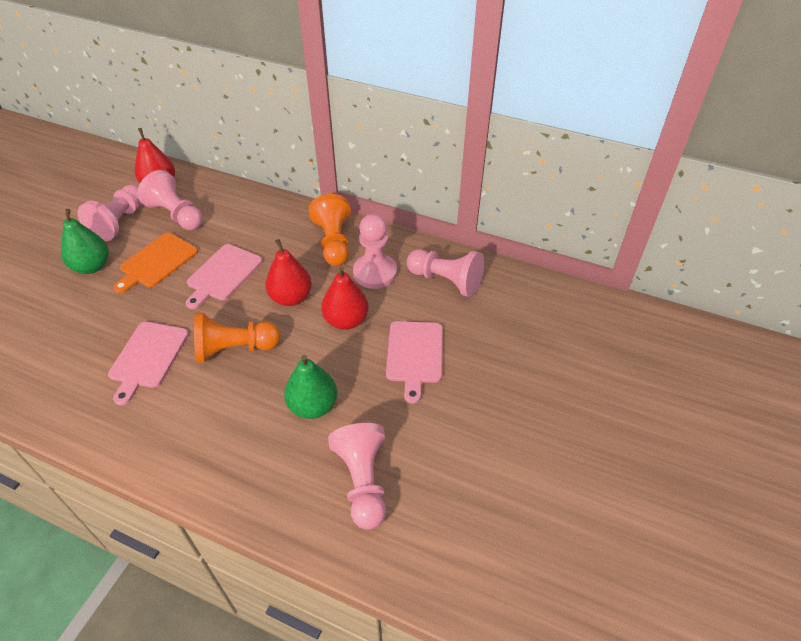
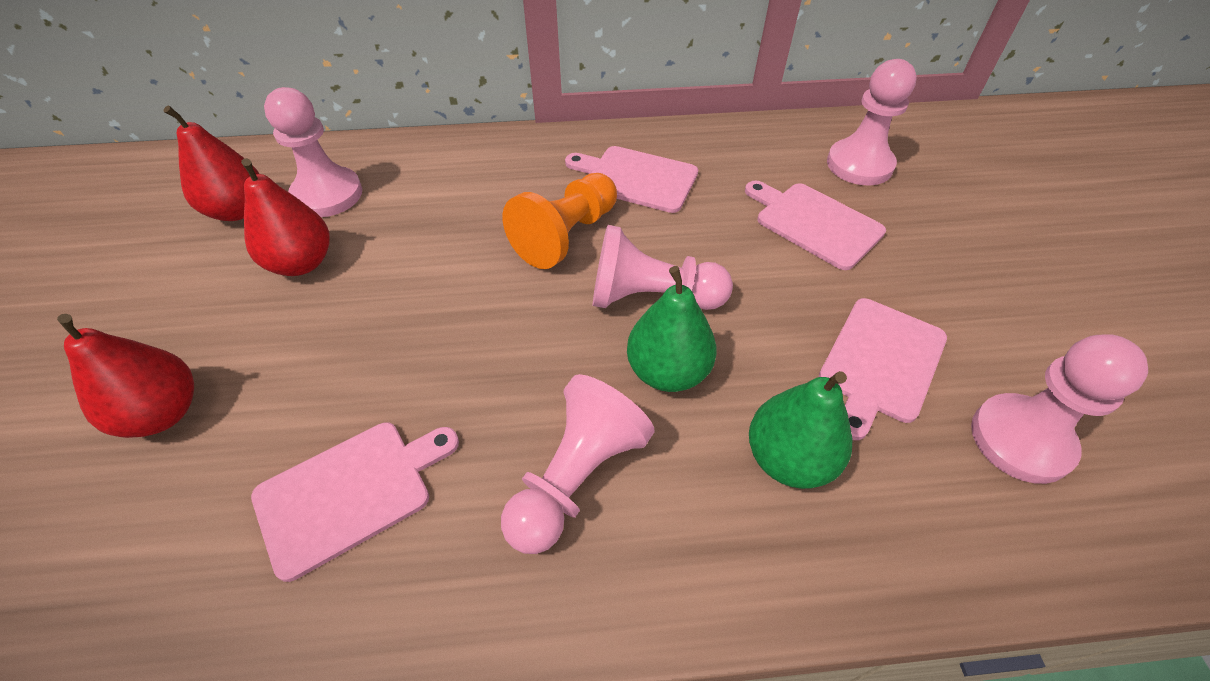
orange cutting board: 1 -> 0
orange pawn: 2 -> 1
pink cutting board: 3 -> 4

